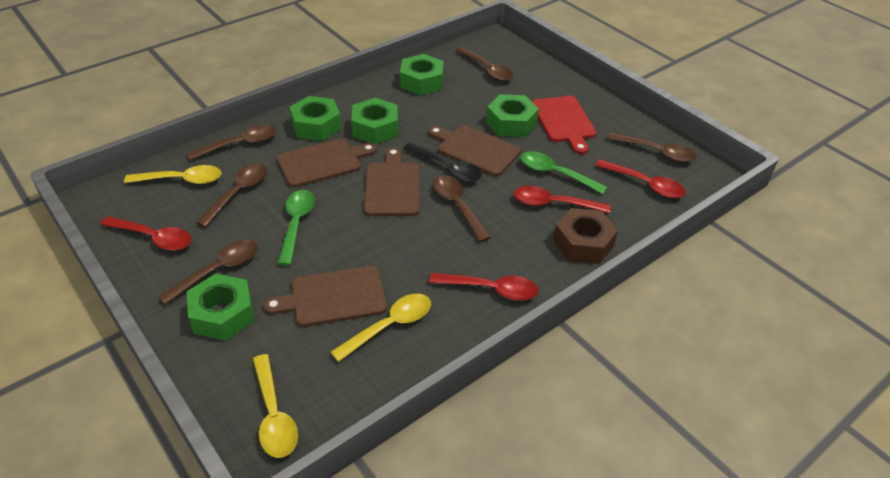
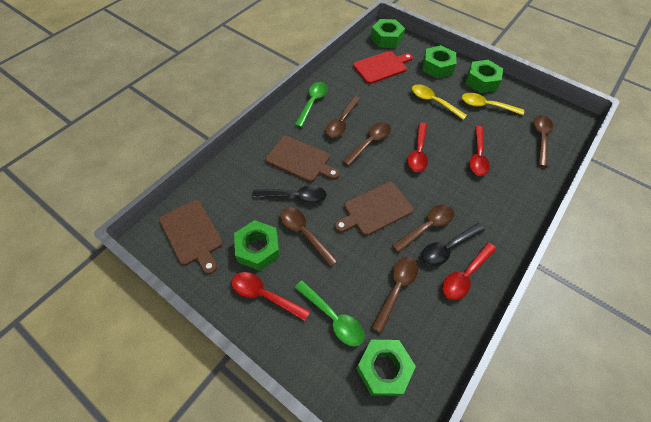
black spoon: 1 -> 2
brown cutting board: 4 -> 3
brown nut: 1 -> 0
yellow spoon: 3 -> 2

